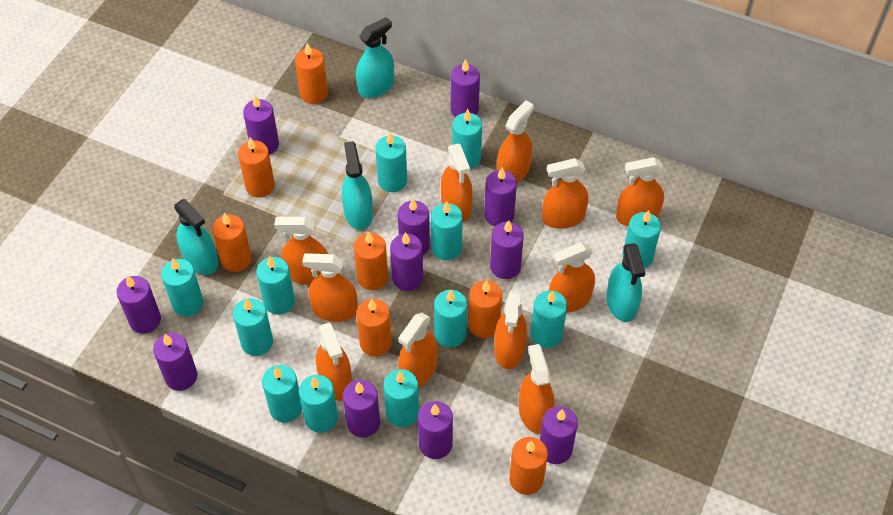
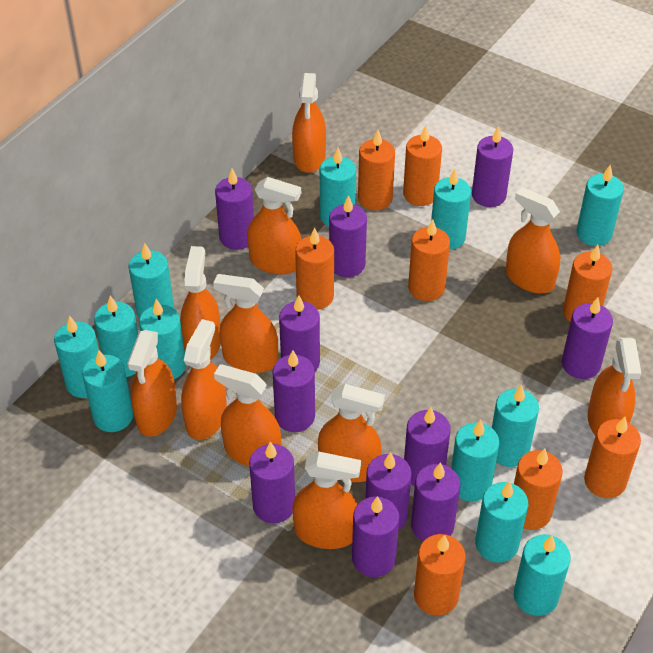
orange candle: 7 -> 8
turquoise spray bottle: 4 -> 0

